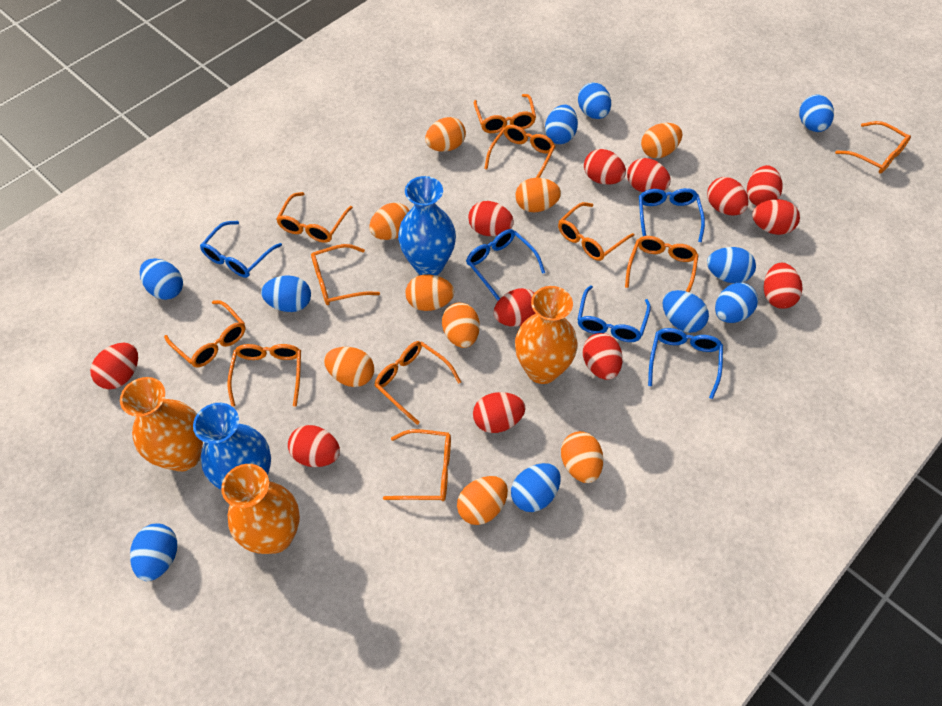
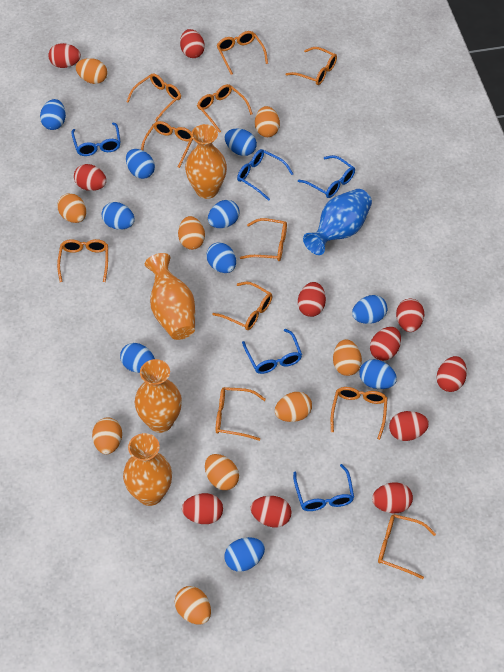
blue vase: 2 -> 1
orange vase: 3 -> 4
red egg: 12 -> 11

